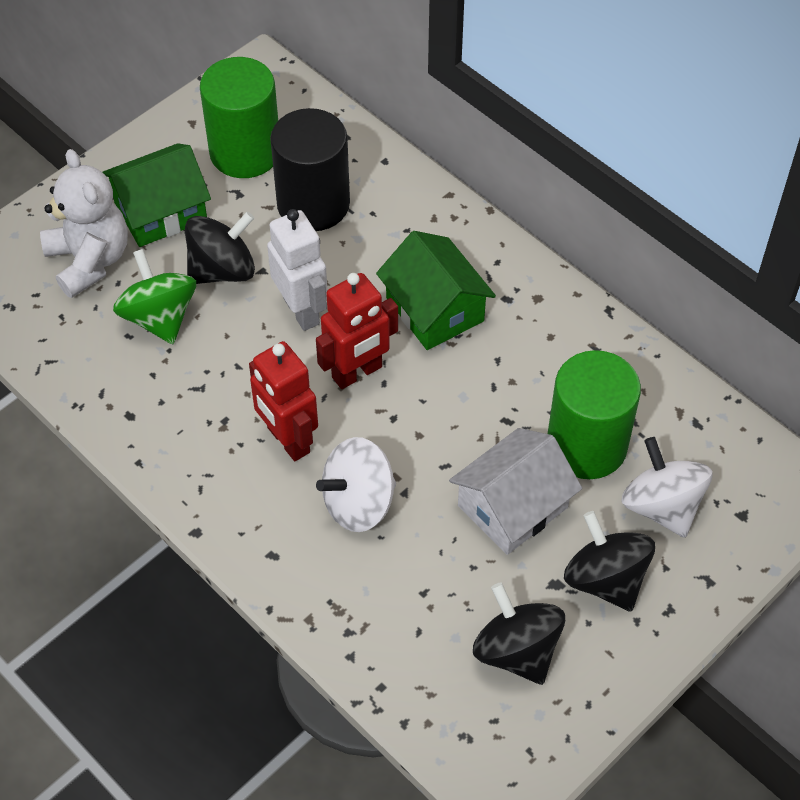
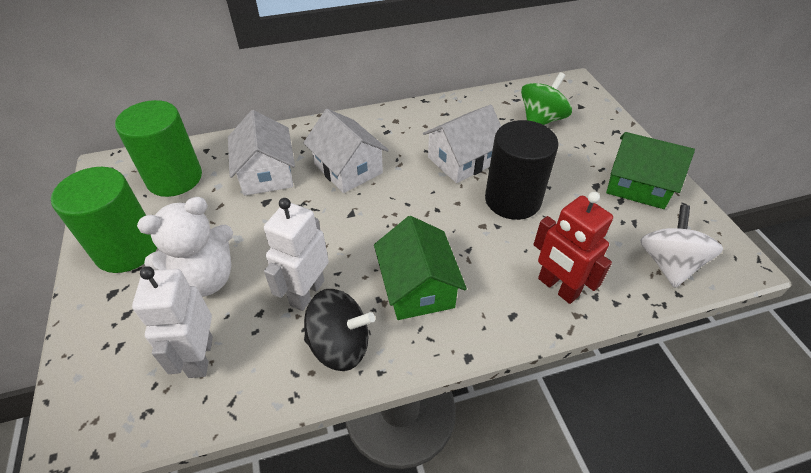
black spinning top: 3 -> 1
red robot: 2 -> 1
white house: 1 -> 3
white robot: 1 -> 2
white spinning top: 2 -> 1

